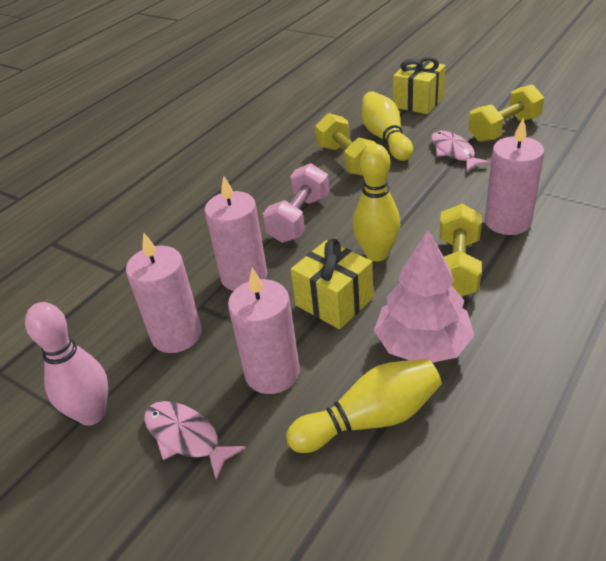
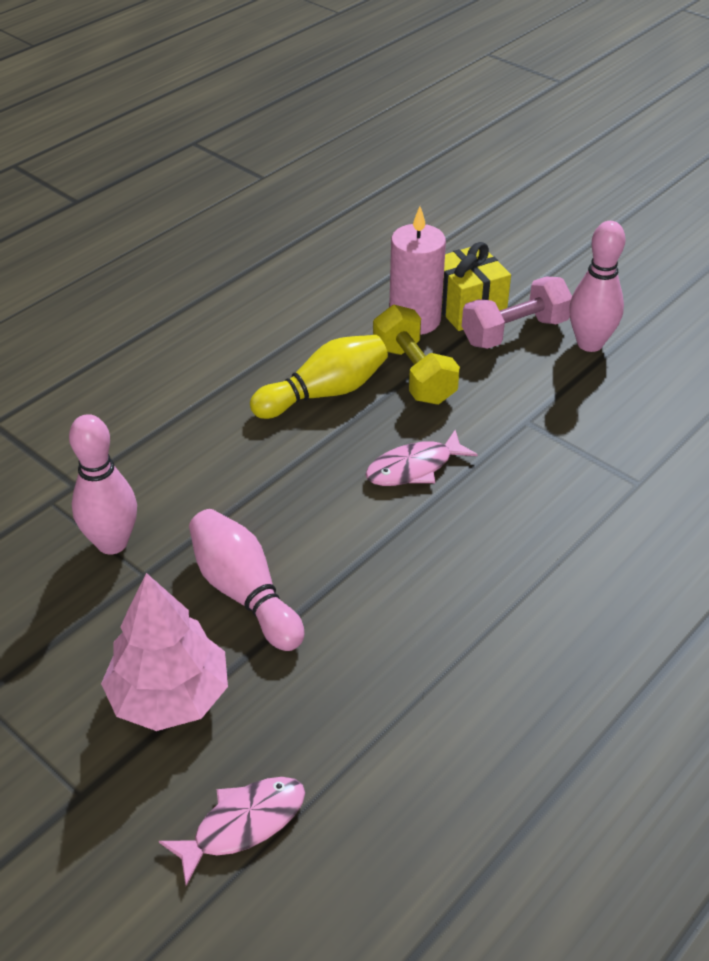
pink bowling pin: 1 -> 3
pink candle: 4 -> 1
yellow bowling pin: 3 -> 1
yellow dumbbell: 3 -> 1
yellow gift: 2 -> 1

